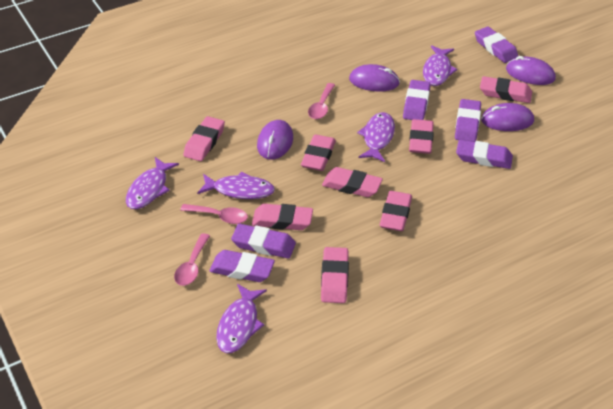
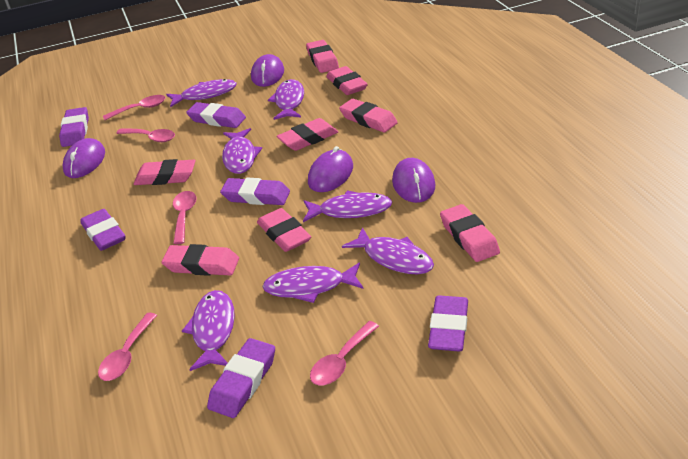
pink spoon: 3 -> 5
purple fish: 5 -> 7

